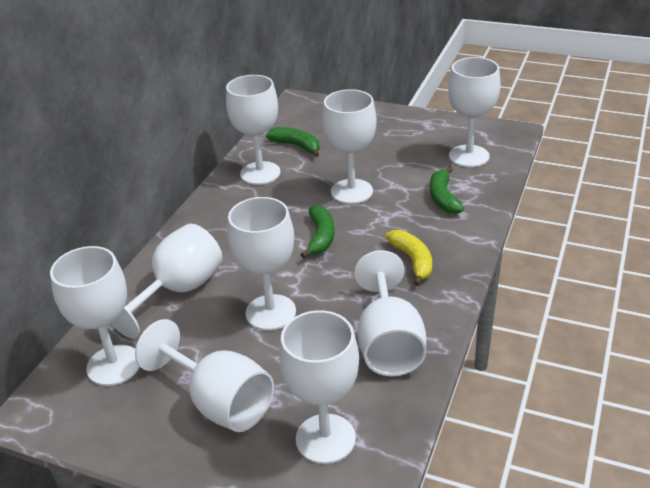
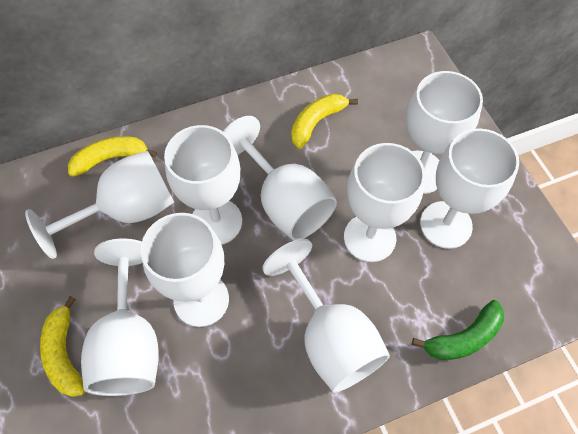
green banana: 3 -> 1
yellow banana: 1 -> 3

